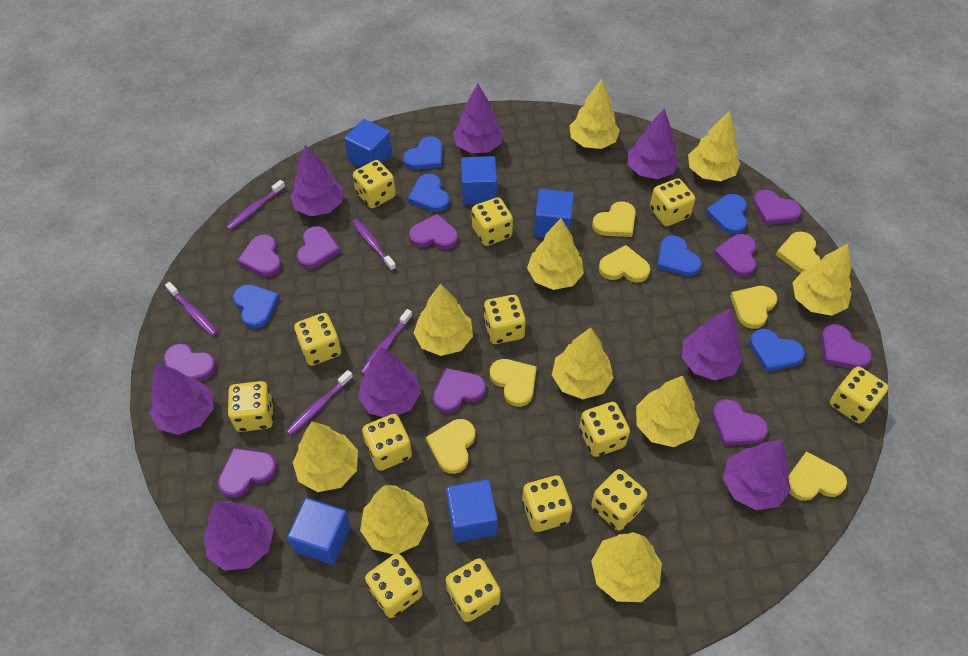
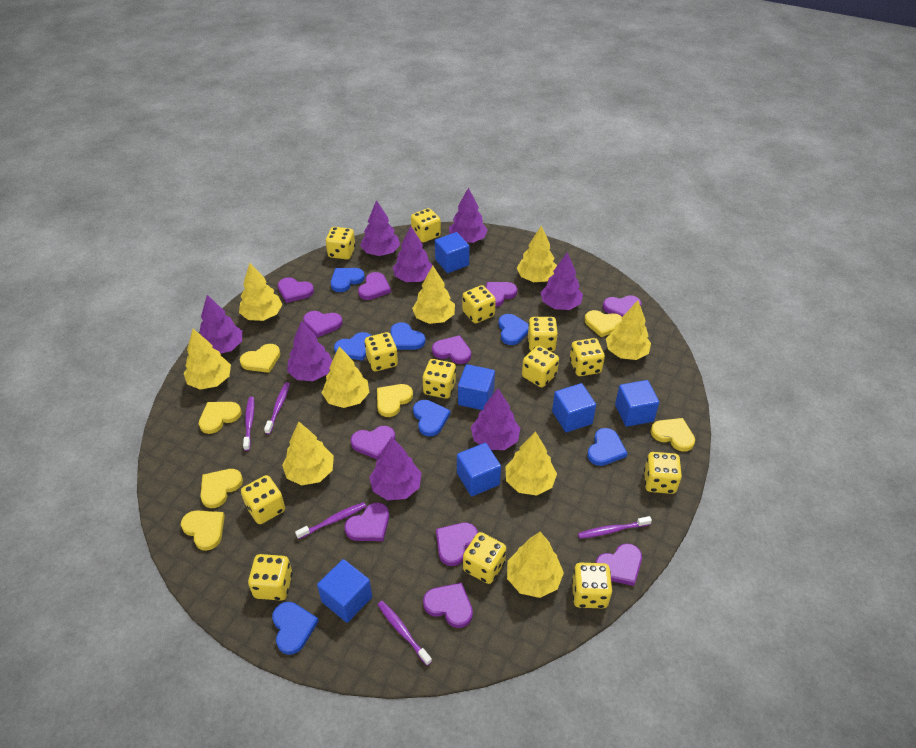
blue cube: 5 -> 6
blue heart: 6 -> 7
purple heart: 10 -> 11
yellow tree: 10 -> 9

